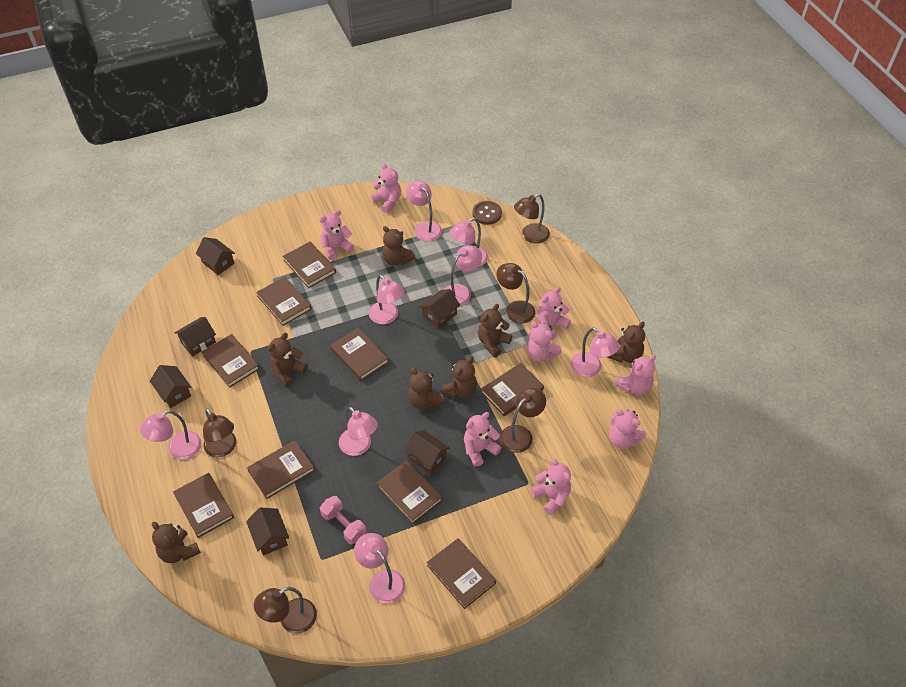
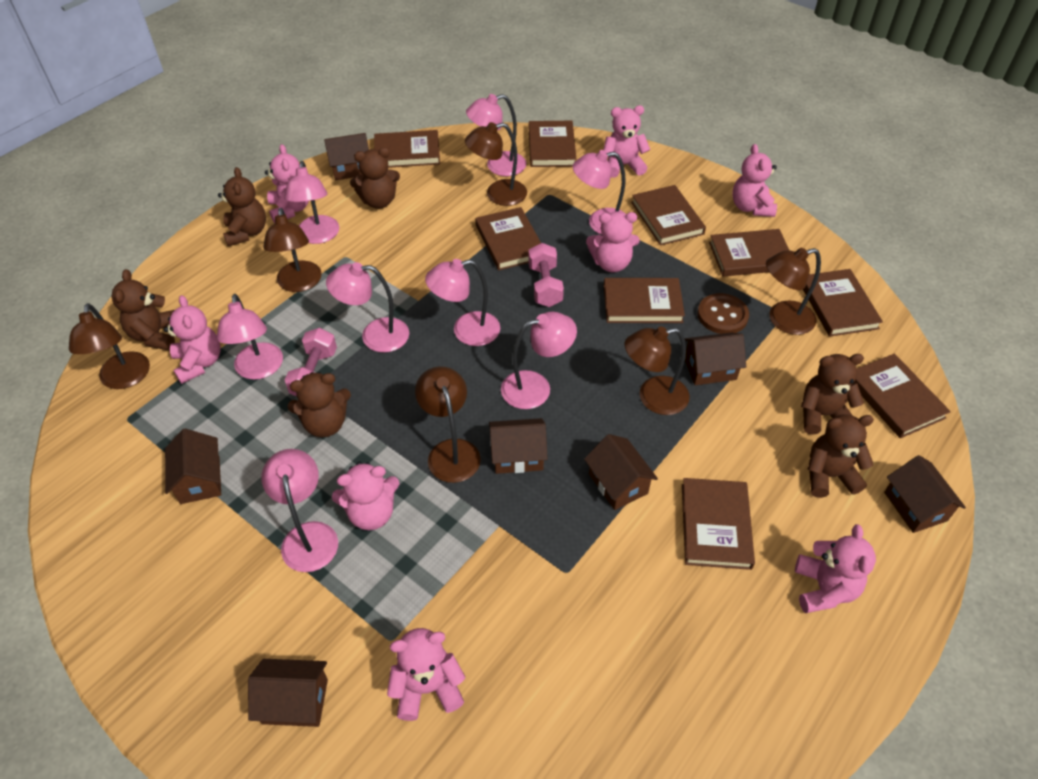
brown house: 6 -> 7
brown lamp: 5 -> 6
brown teddy bear: 7 -> 6
pink dumbbell: 1 -> 2

